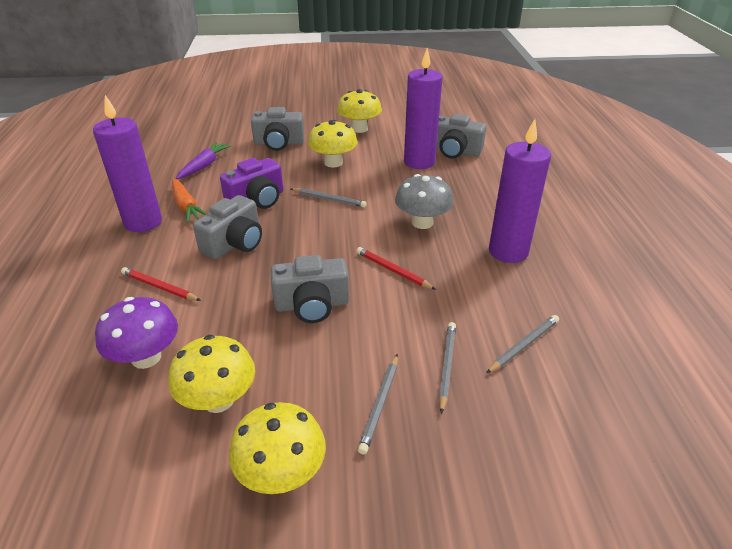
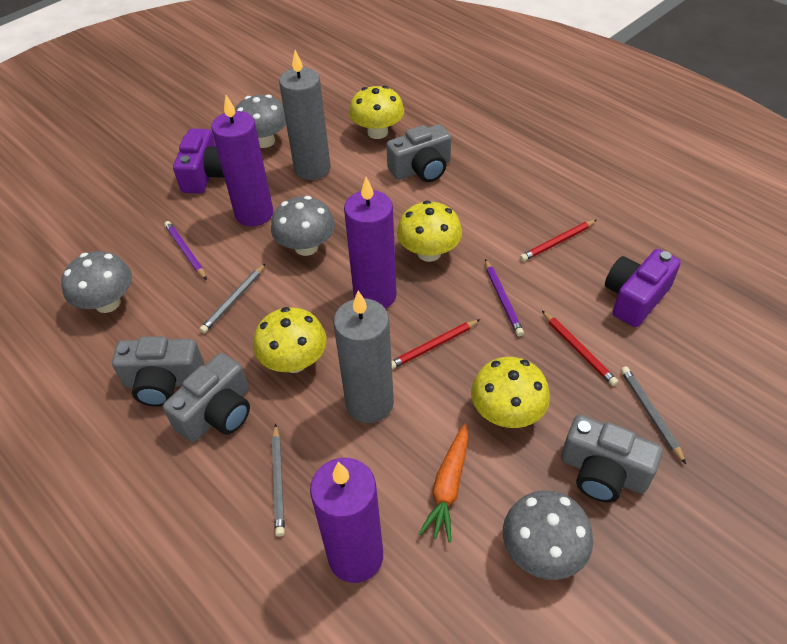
grey candle: 0 -> 2
grey mushroom: 1 -> 4
grey pencil: 4 -> 3
purple camera: 1 -> 2
purple carrot: 1 -> 0
purple mushroom: 1 -> 0
purple pencil: 0 -> 2
red pencil: 2 -> 3

